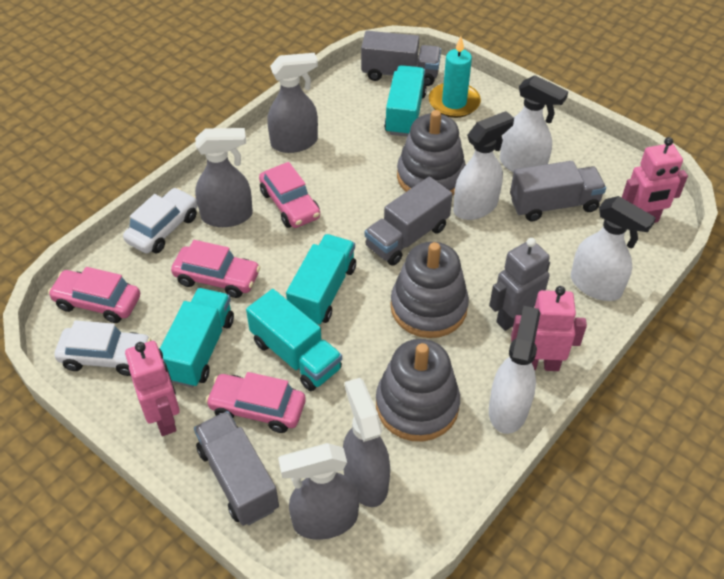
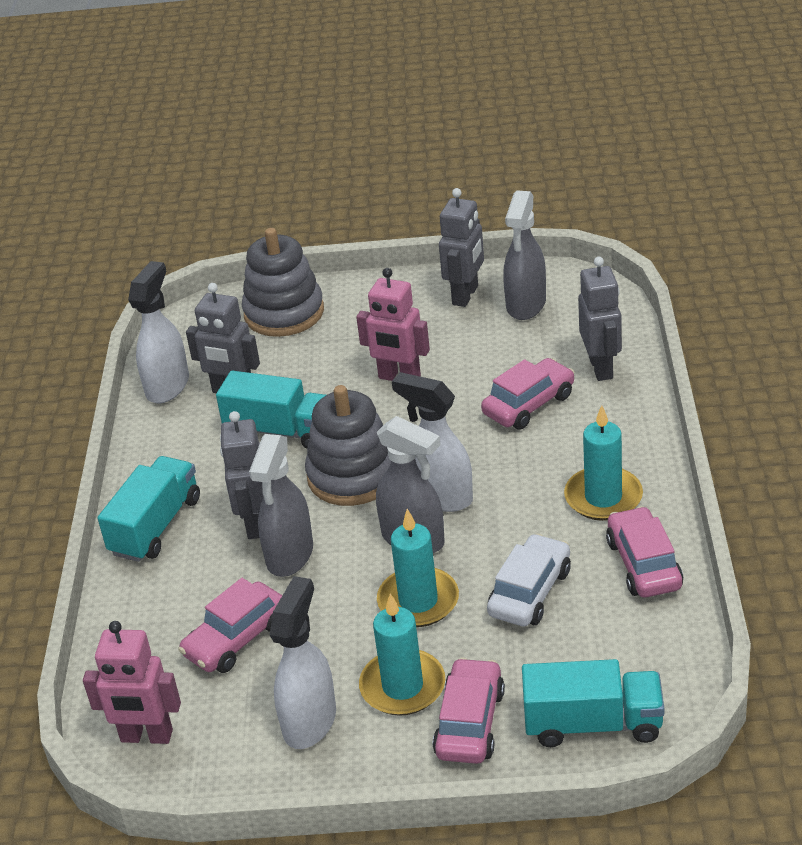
grey robot: 1 -> 4
grey spray bottle: 4 -> 3
grey stacking toy: 3 -> 2
grey truck: 4 -> 0
pink robot: 3 -> 2
turquoise candle: 1 -> 3
turquoise truck: 4 -> 3
white car: 2 -> 1
white spray bottle: 4 -> 3

